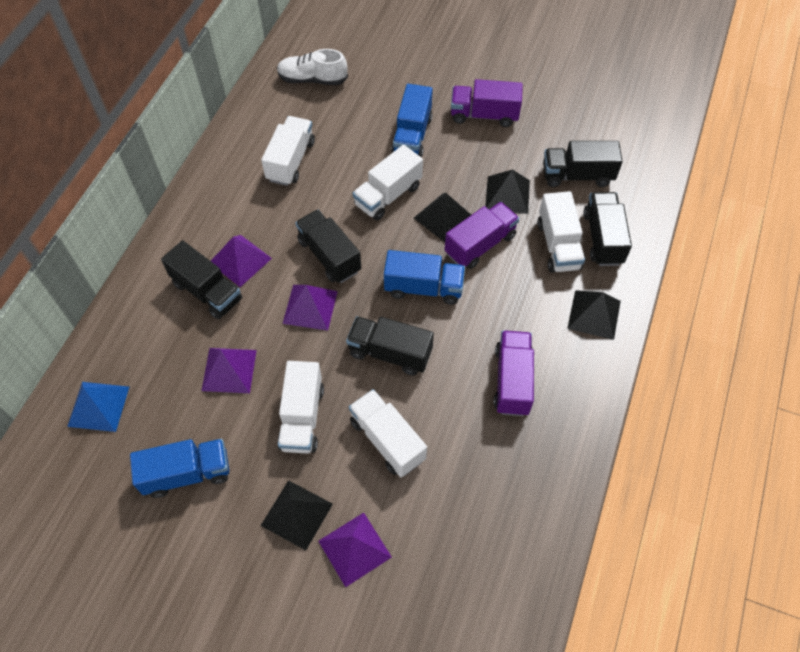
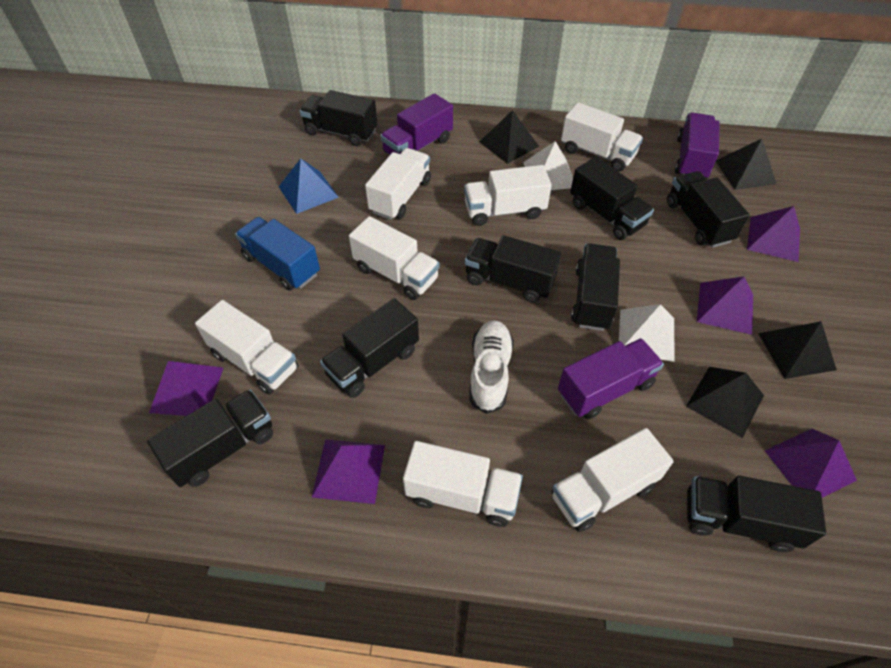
black truck: 5 -> 8
blue truck: 3 -> 1
purple pyramid: 4 -> 5
white pyramid: 0 -> 2
white truck: 5 -> 7

